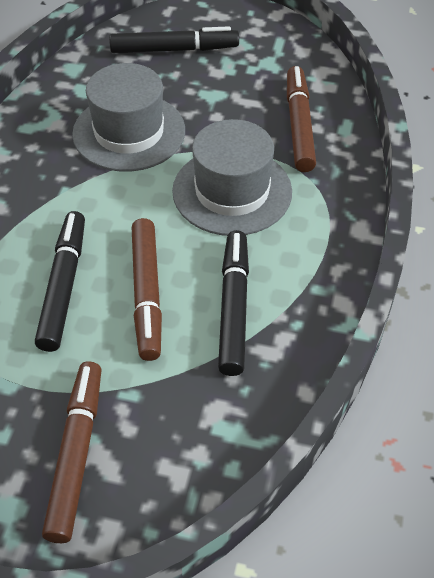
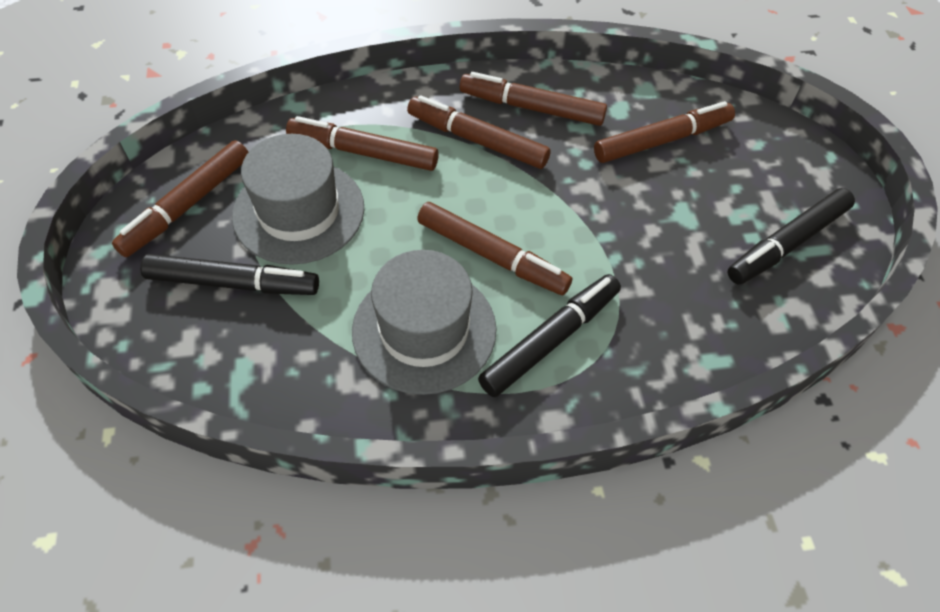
brown marker: 3 -> 6

